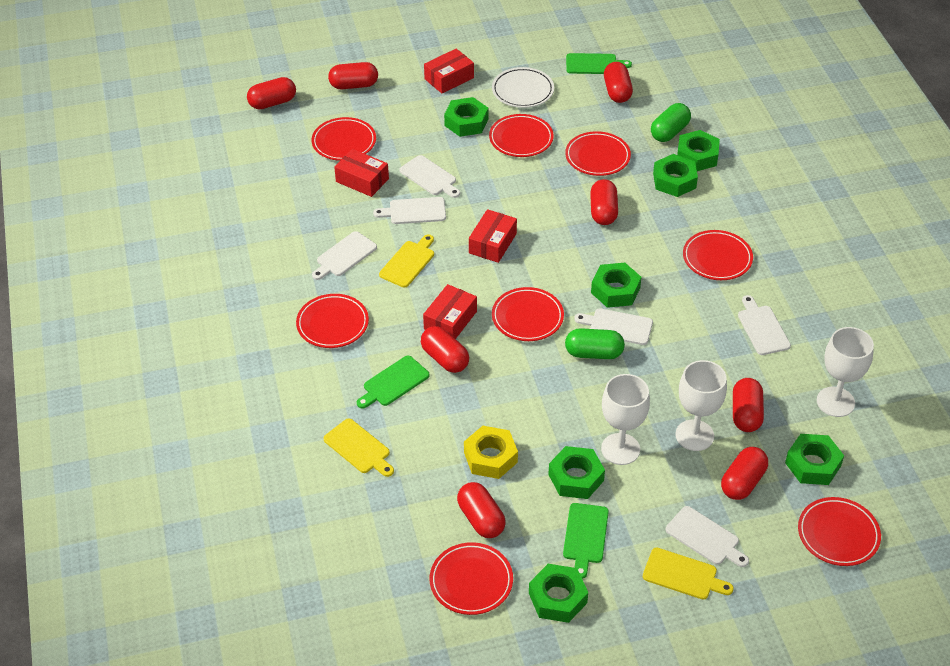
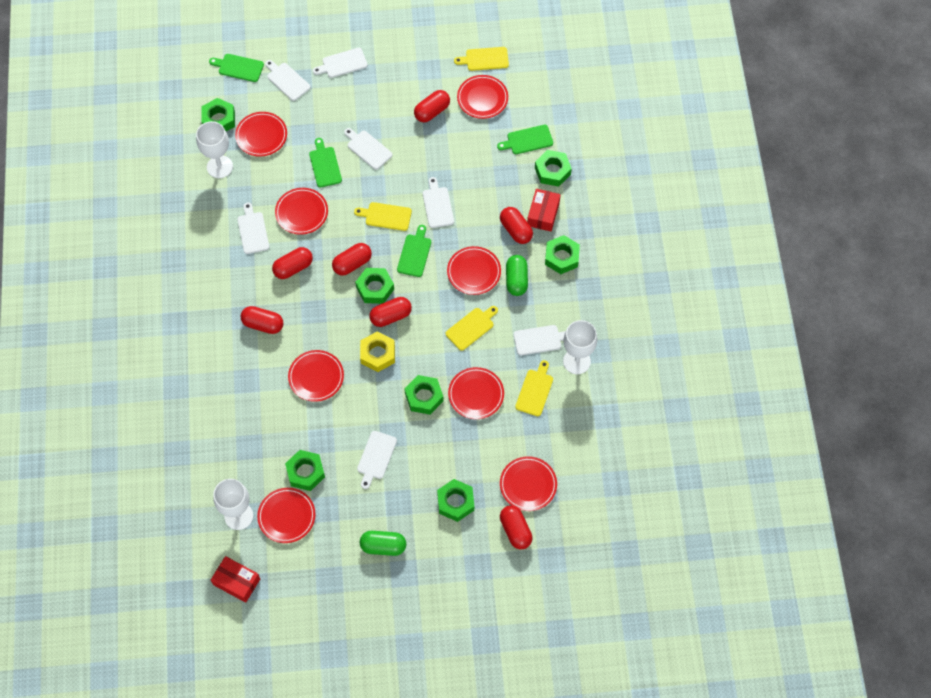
green cutting board: 3 -> 4
red box: 4 -> 2
red capsule: 8 -> 7
white cutting board: 6 -> 7
white plate: 1 -> 0
yellow cutting board: 3 -> 4

